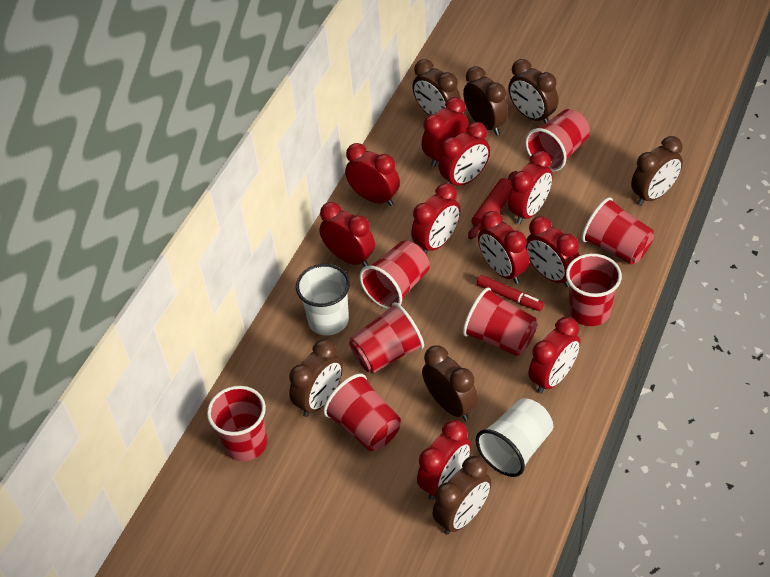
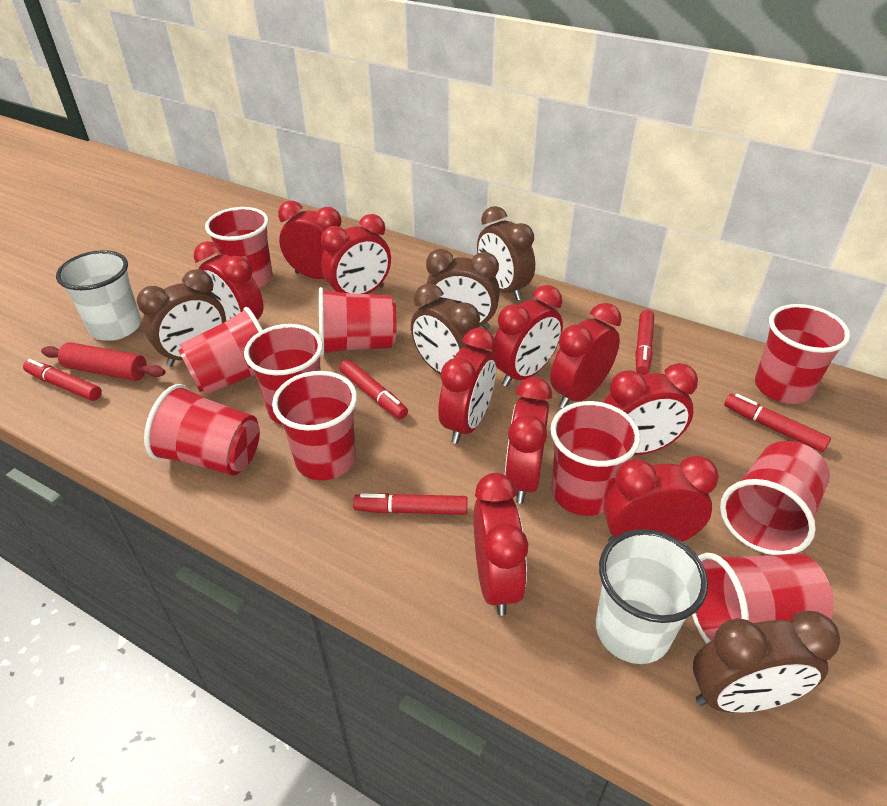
brown clock: 7 -> 5
red cup: 8 -> 10
red marker: 1 -> 5

